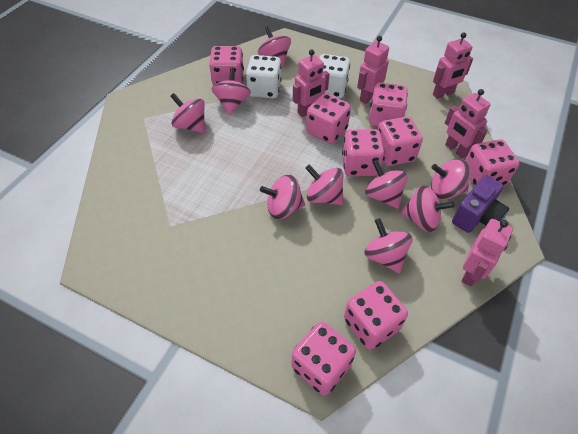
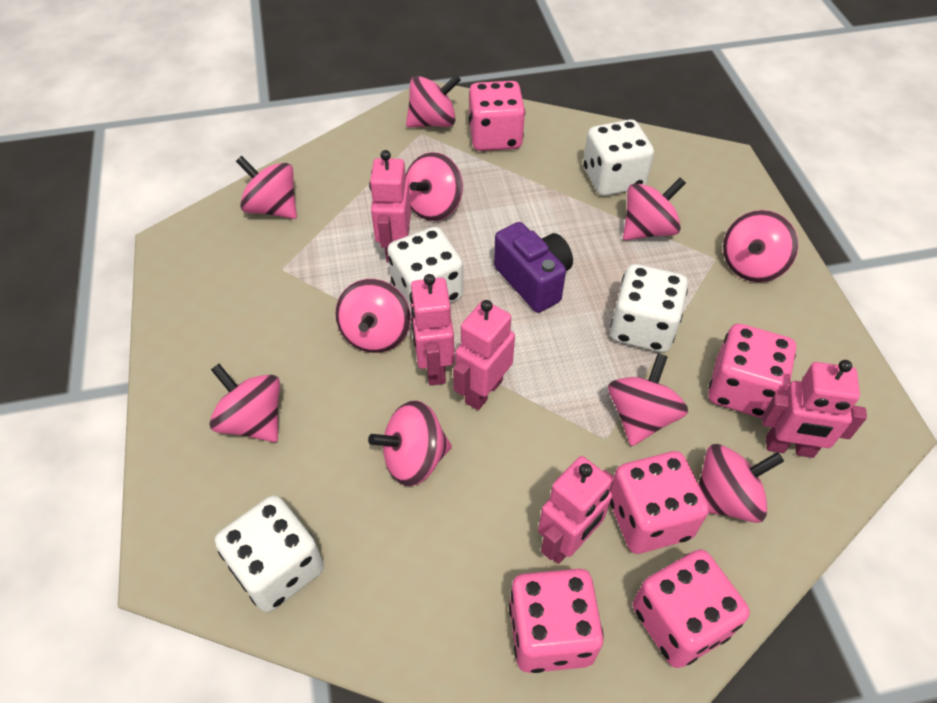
pink dice: 8 -> 5
pink spinning top: 9 -> 10
white dice: 2 -> 4

